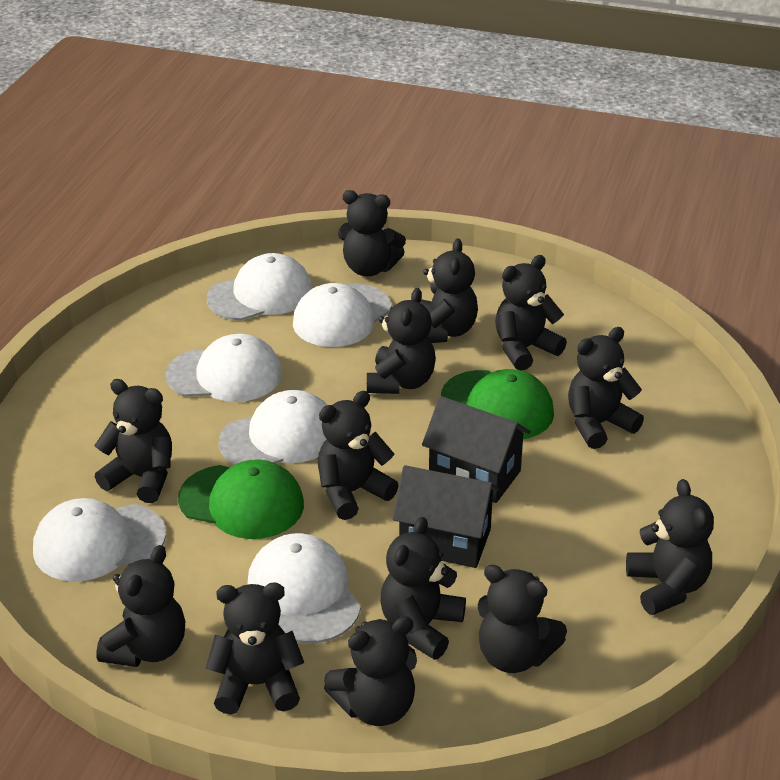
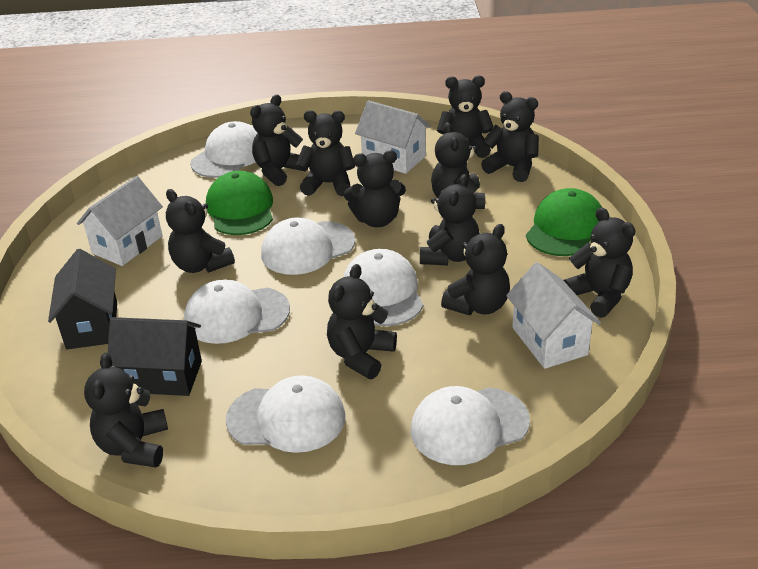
black teddy bear: 13 -> 12
white house: 0 -> 3

